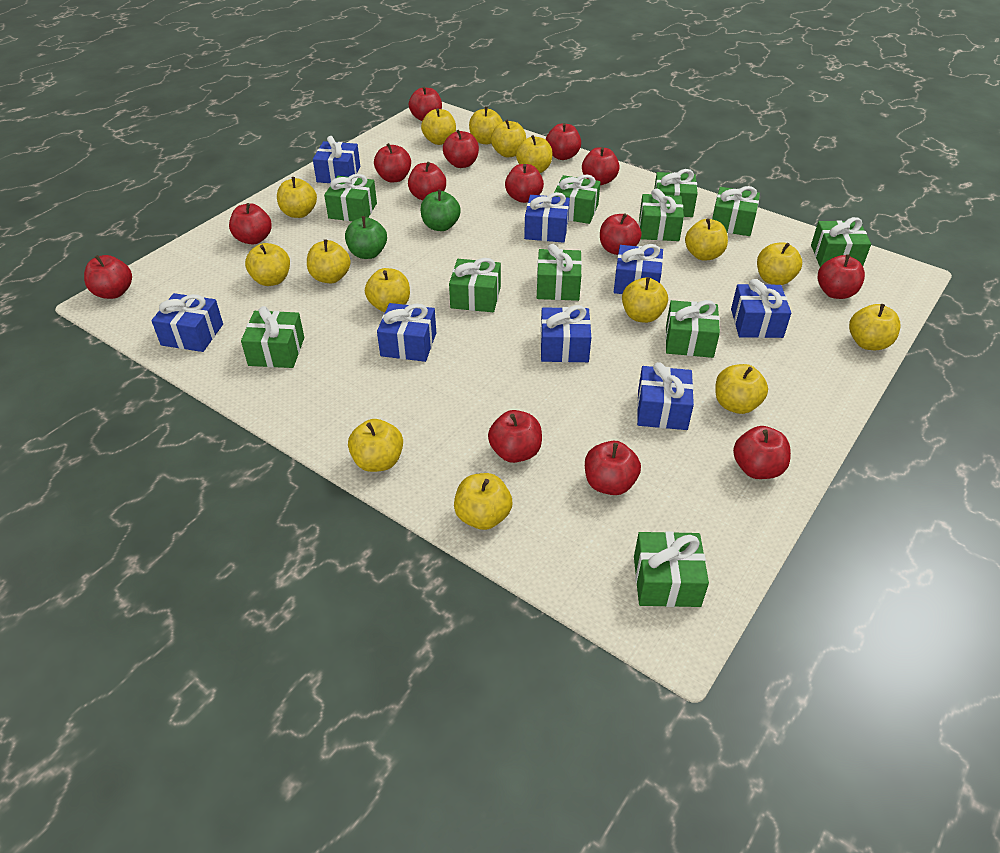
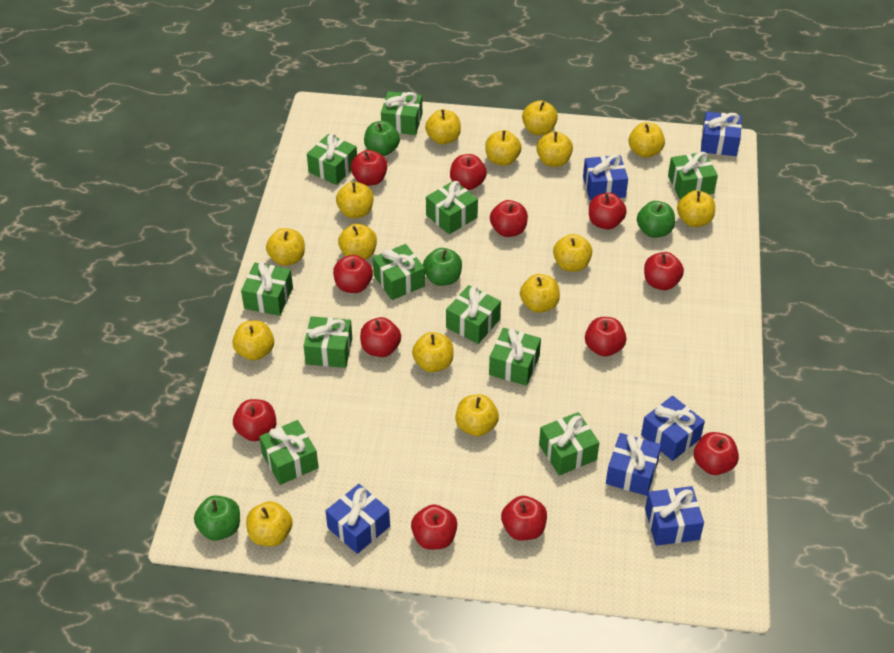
blue gift: 8 -> 6
green apple: 2 -> 4
red apple: 14 -> 12

